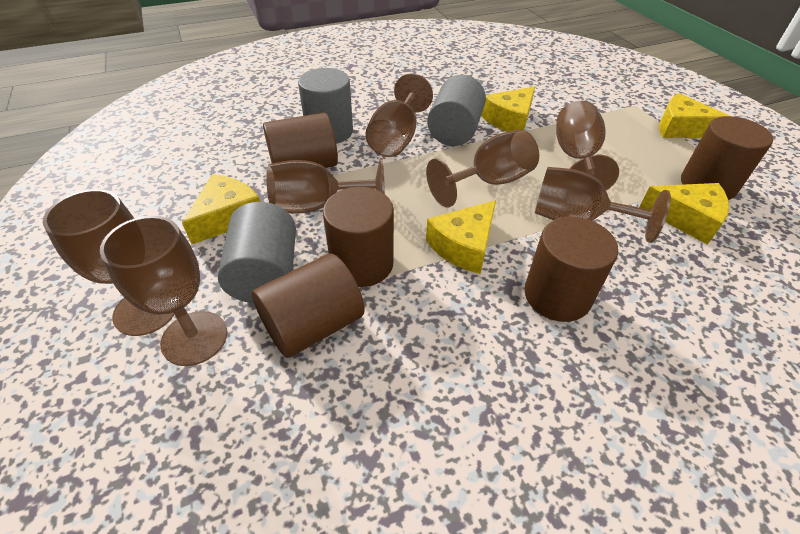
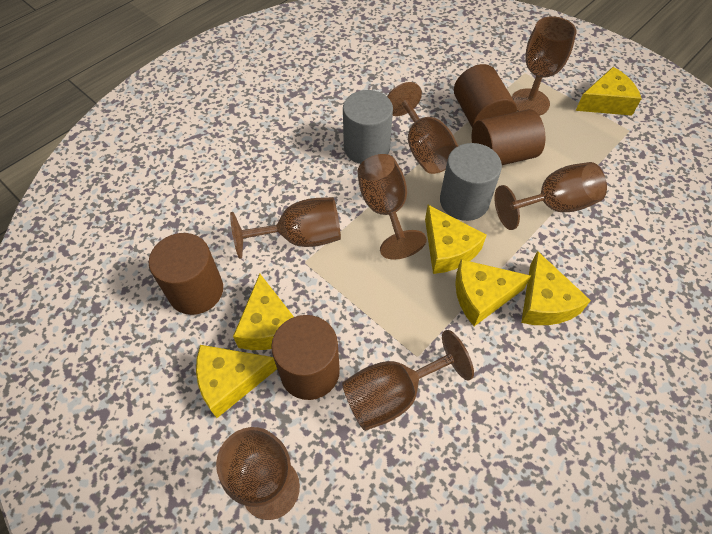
brown cylinder: 5 -> 4
grey cylinder: 3 -> 2
yellow cheese: 5 -> 6

